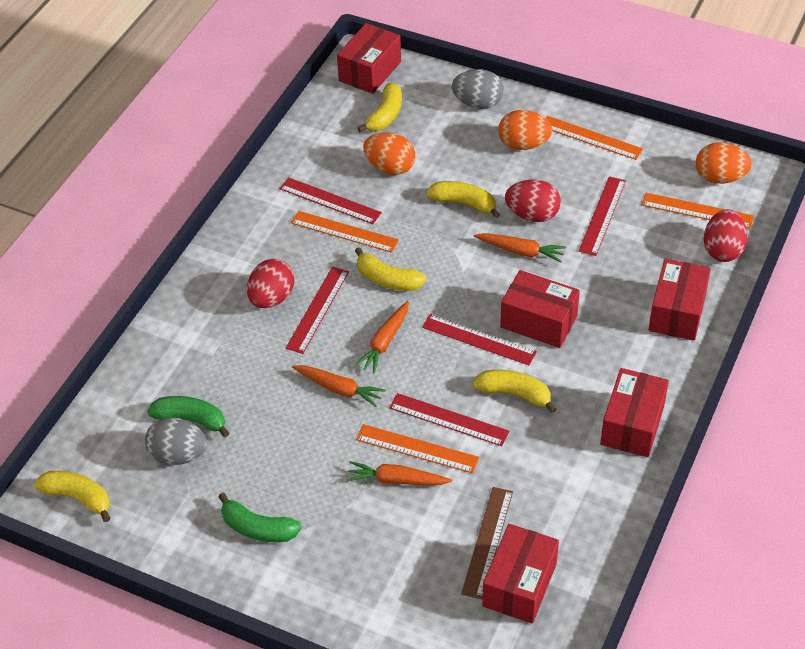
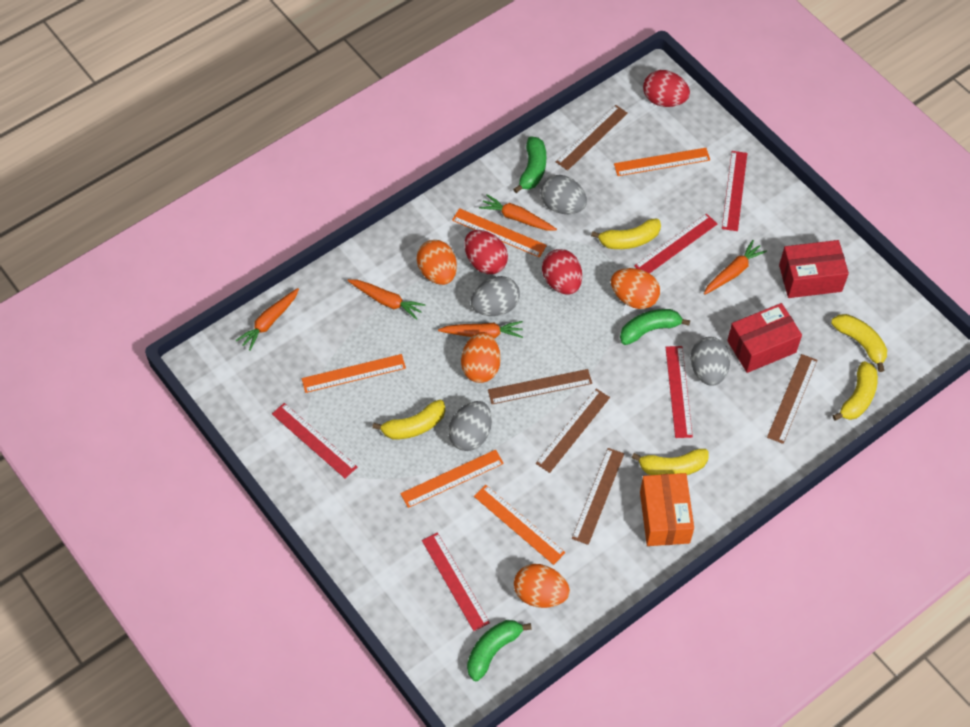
brown ruler: 1 -> 5
green banana: 2 -> 3
grey egg: 2 -> 4
orange box: 0 -> 1
orange carrot: 4 -> 5
orange egg: 3 -> 4
orange ruler: 4 -> 5
red box: 5 -> 2

